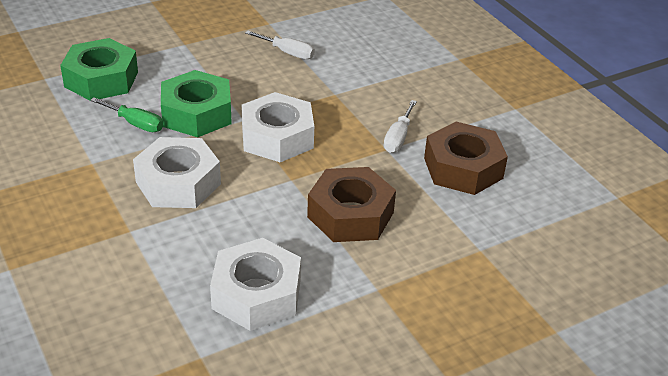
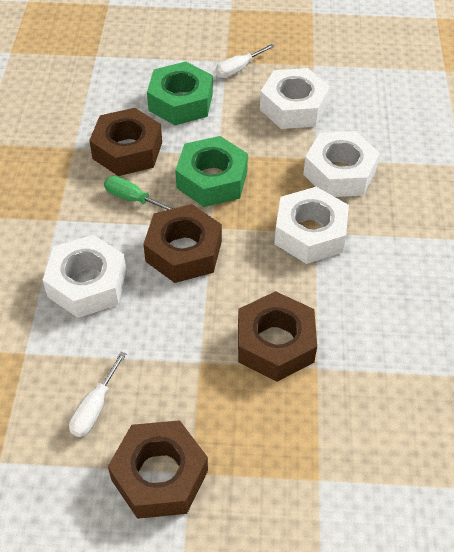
brown nut: 2 -> 4
white nut: 3 -> 4

